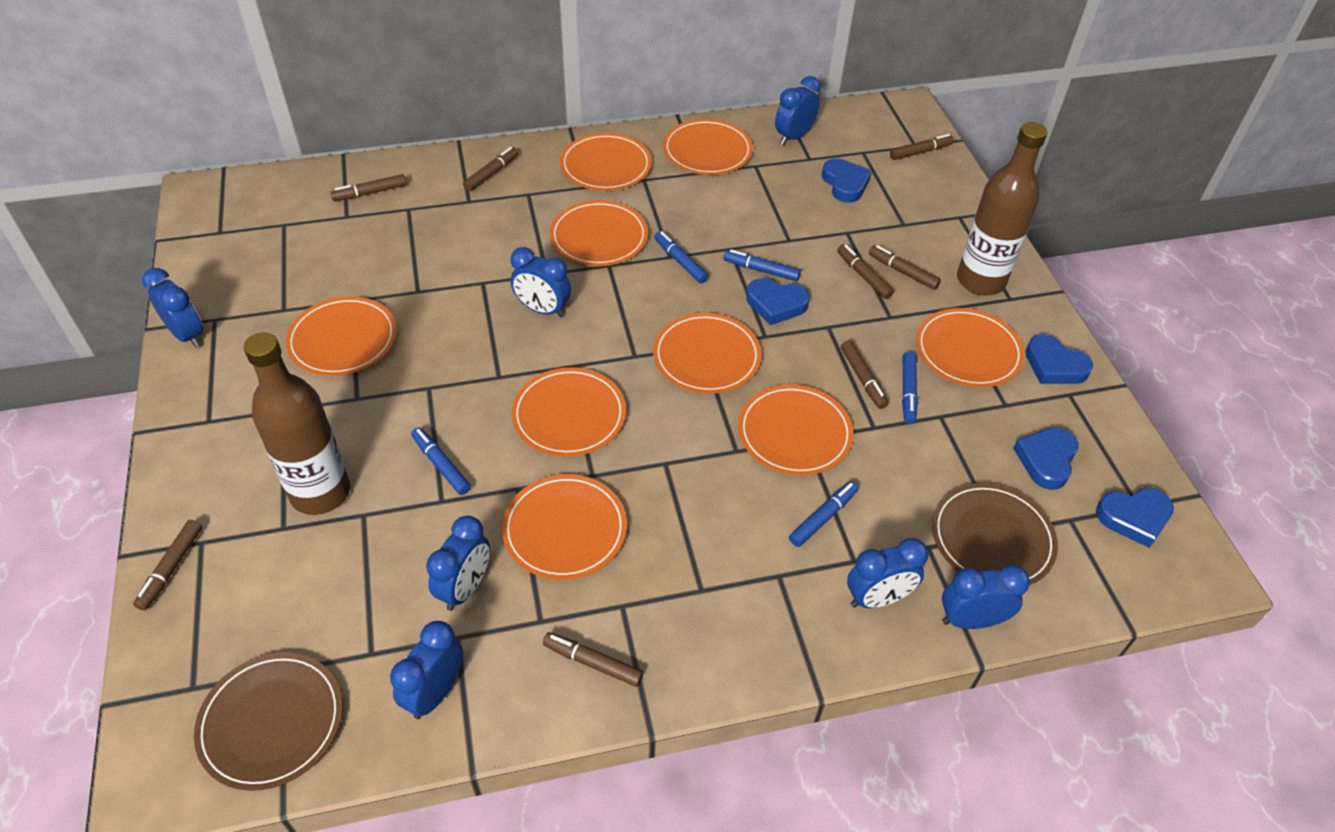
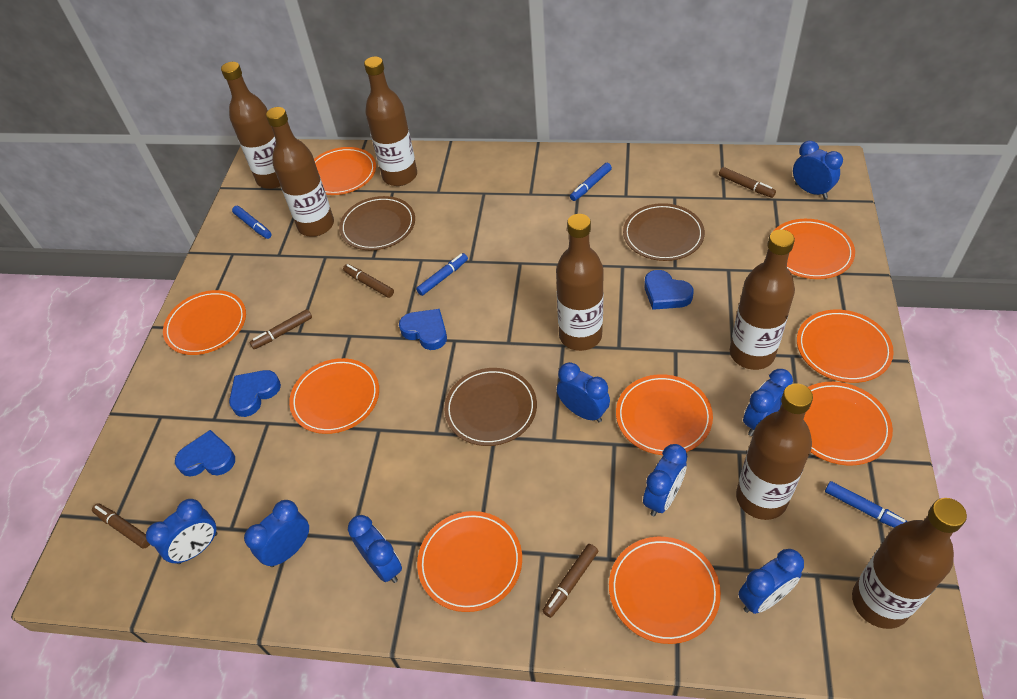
blue clock: 7 -> 8
blue heart: 5 -> 4
blue marker: 5 -> 4
brown bottle: 2 -> 7
brown marker: 8 -> 5
brown plate: 2 -> 3

